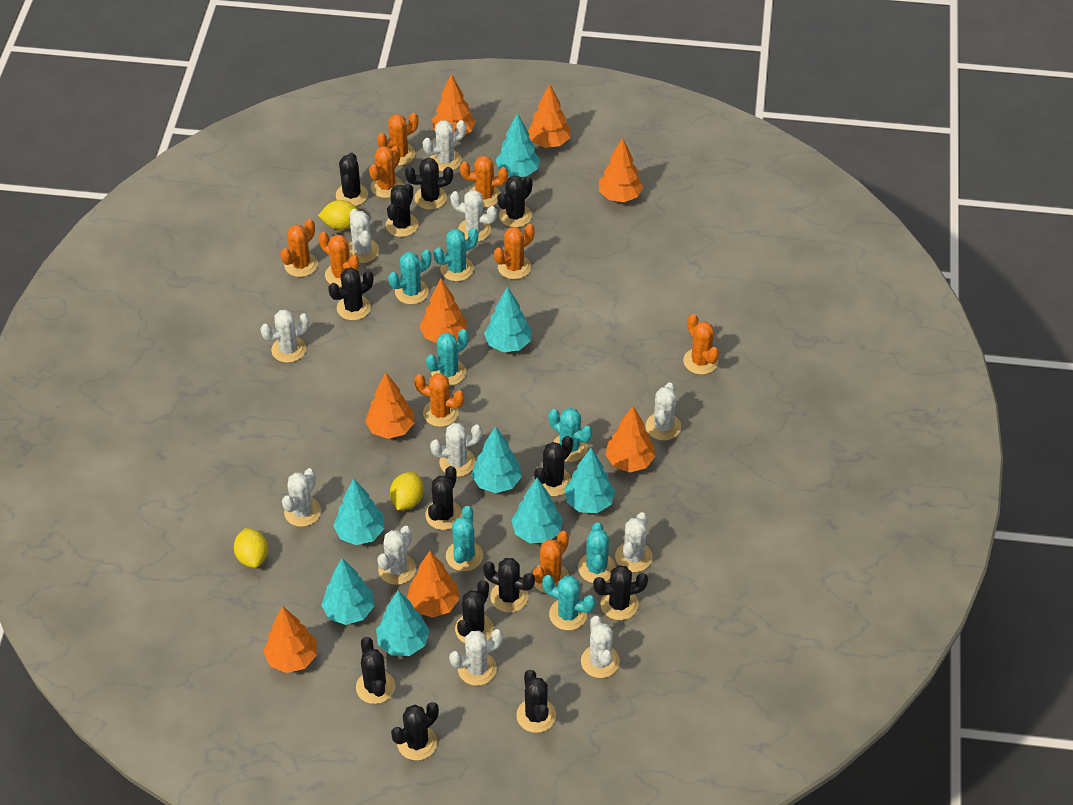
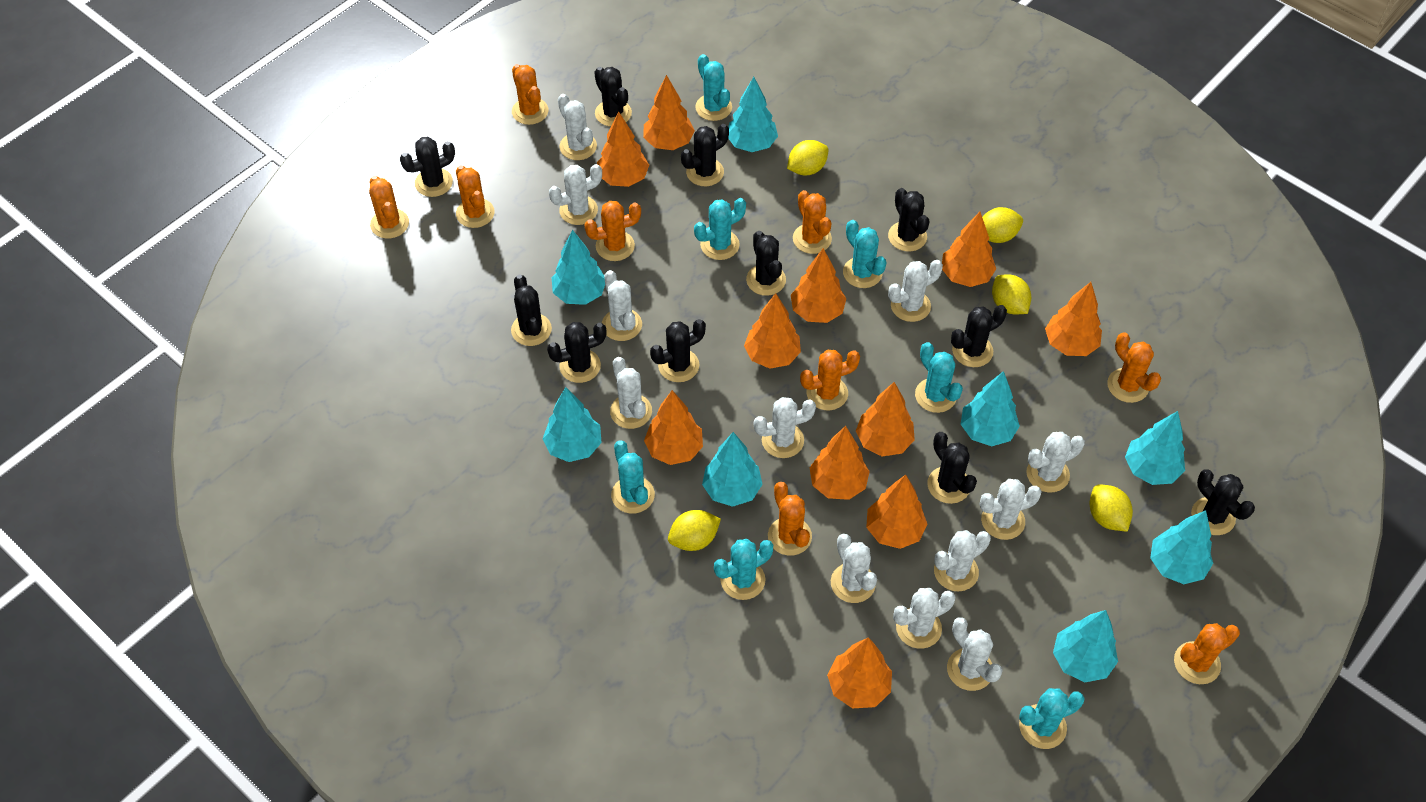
black cactus: 13 -> 11
orange tree: 8 -> 11
white cactus: 11 -> 12
yellow lemon: 3 -> 5

